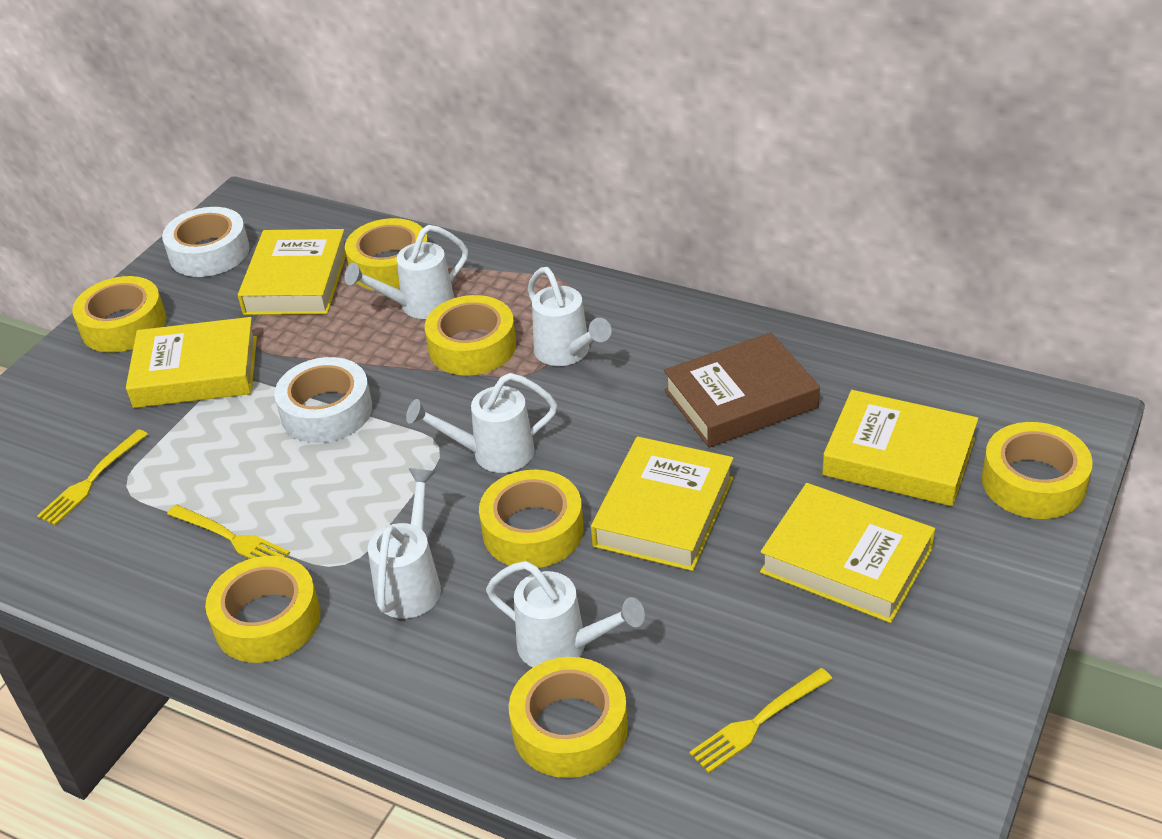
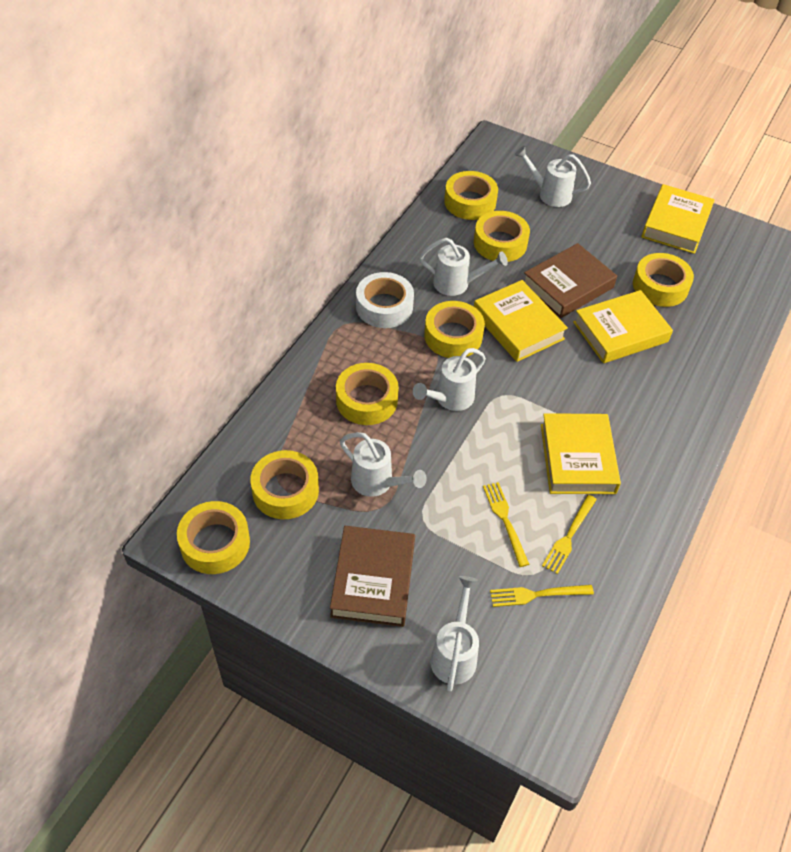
brown book: 1 -> 2
white tape: 2 -> 1
yellow book: 5 -> 4

